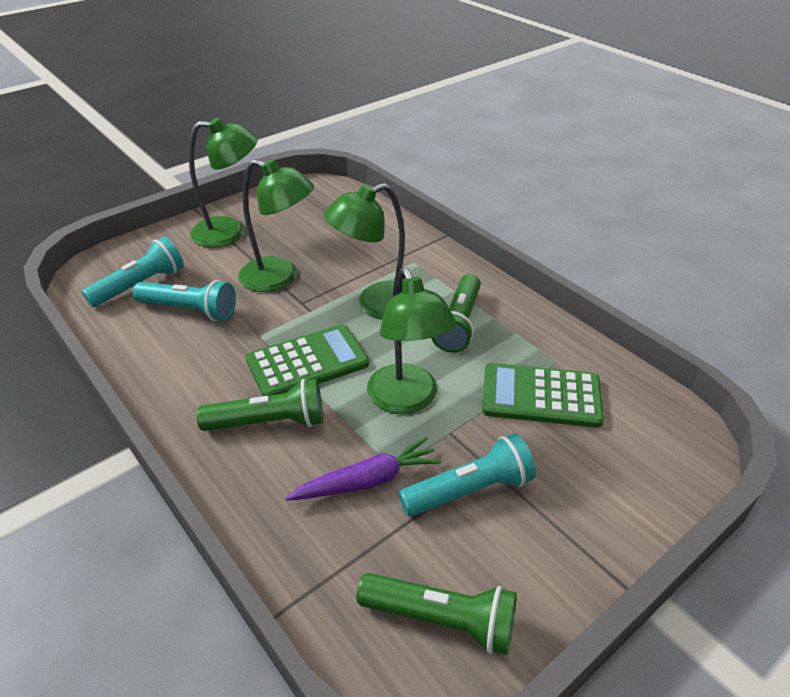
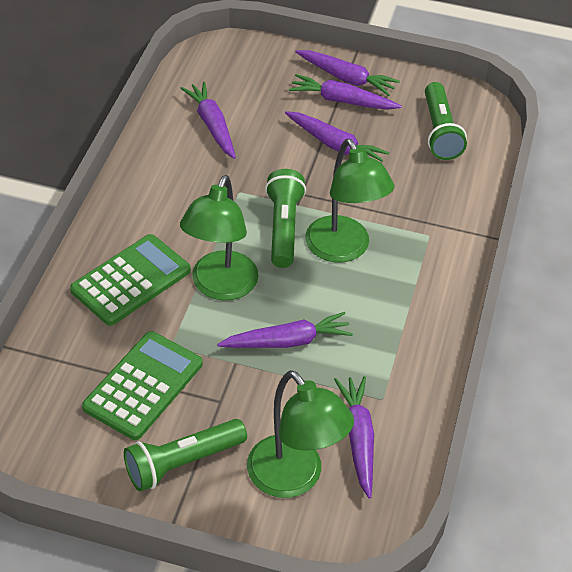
green lamp: 4 -> 3
purple carrot: 1 -> 6
turquoise flashlight: 3 -> 0

